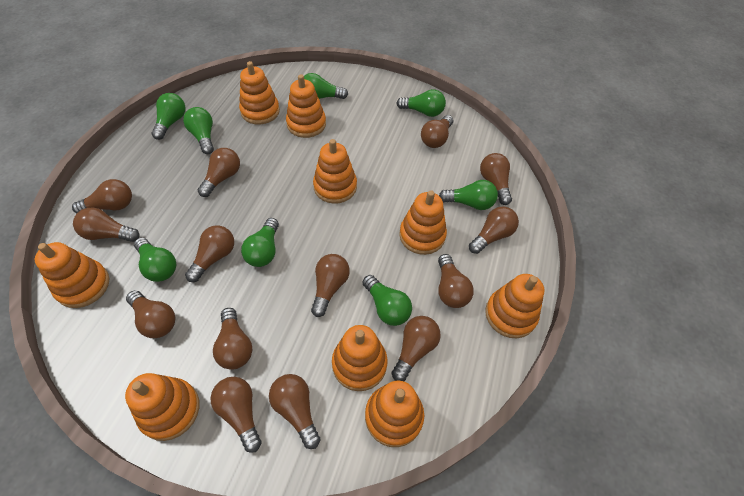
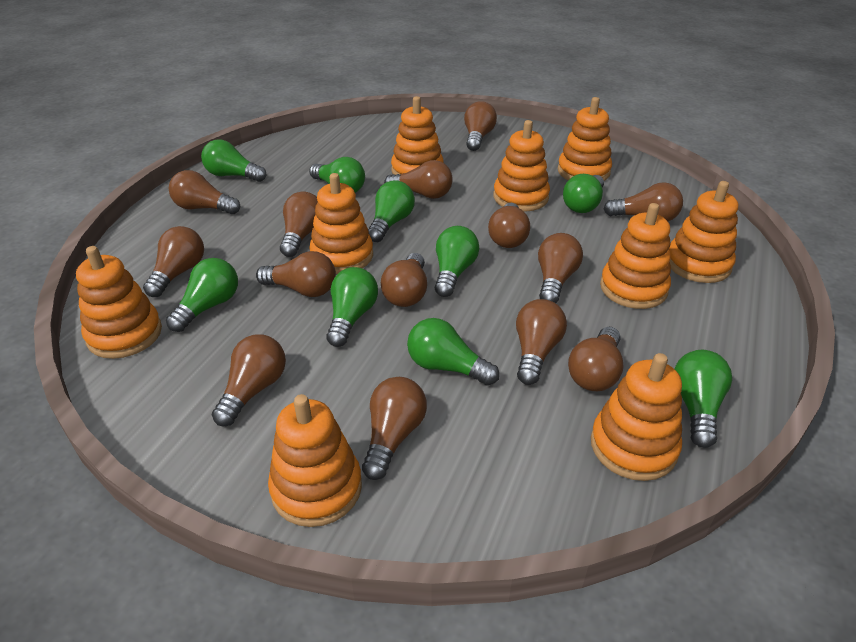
green light bulb: 8 -> 9

